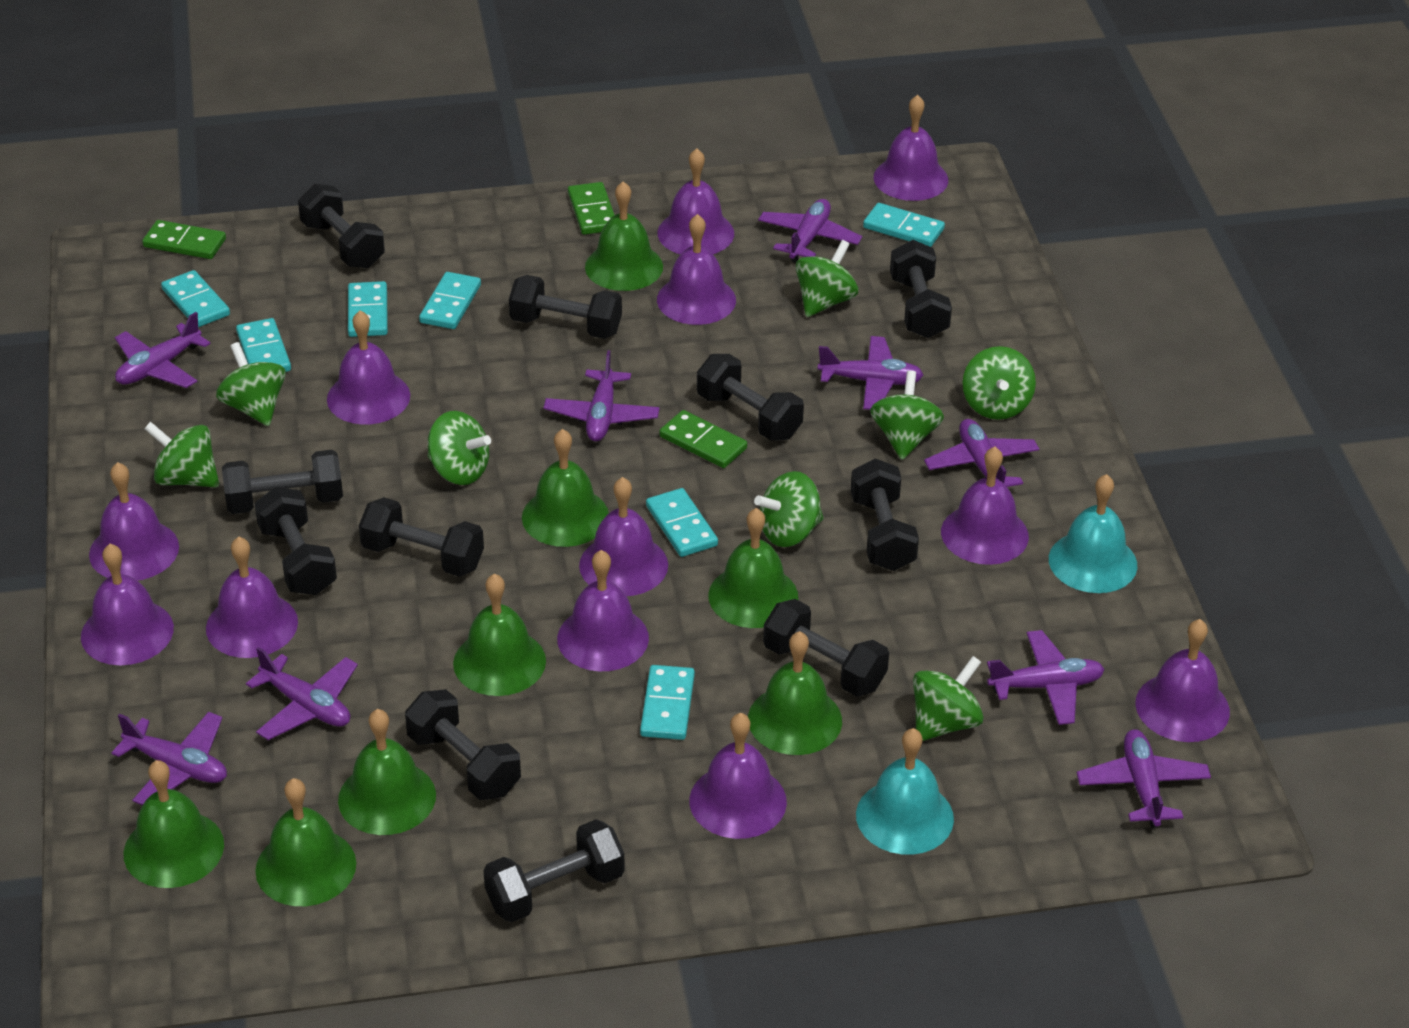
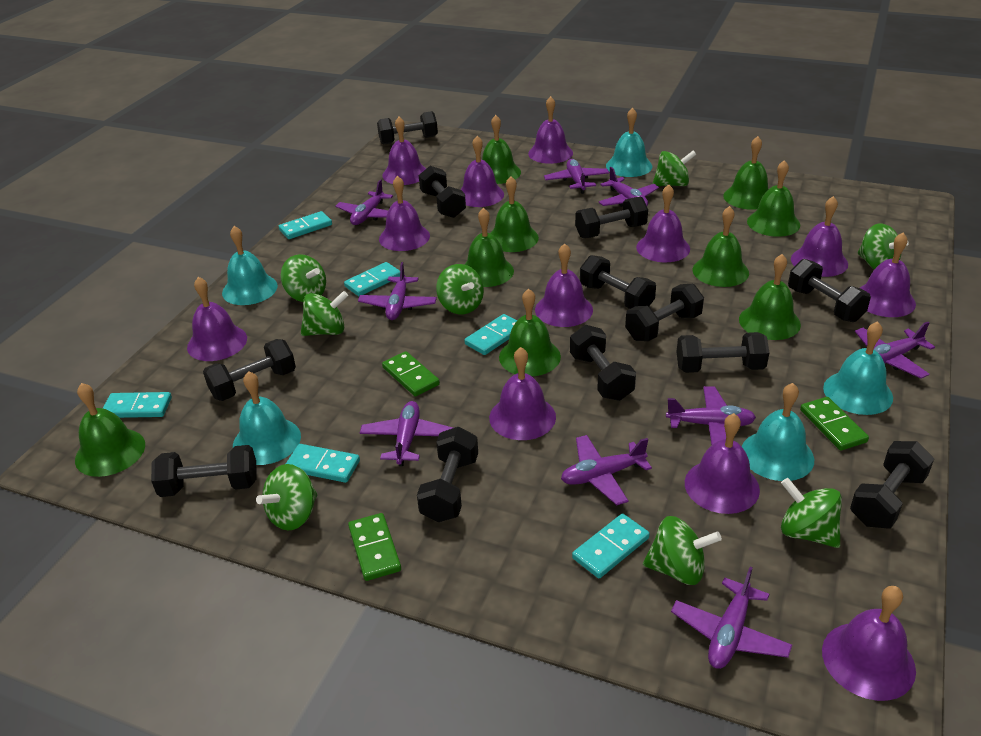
black dumbbell: 11 -> 12
green bell: 8 -> 9
turquoise bell: 2 -> 5
turquoise domino: 7 -> 6

